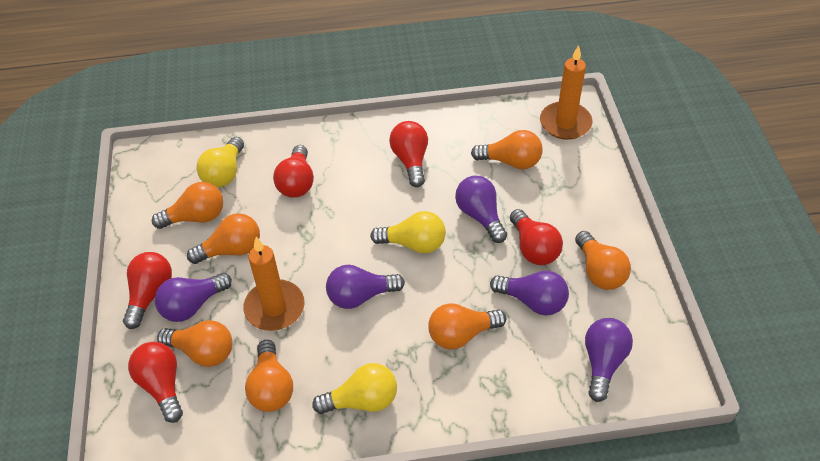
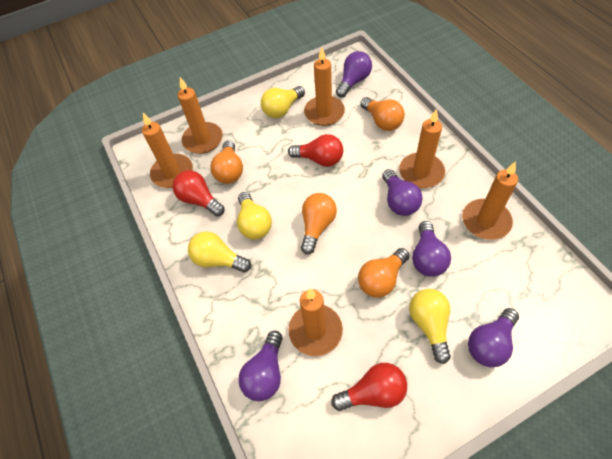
orange candle: 2 -> 6
orange light bulb: 7 -> 4
red light bulb: 5 -> 3
yellow light bulb: 3 -> 4

